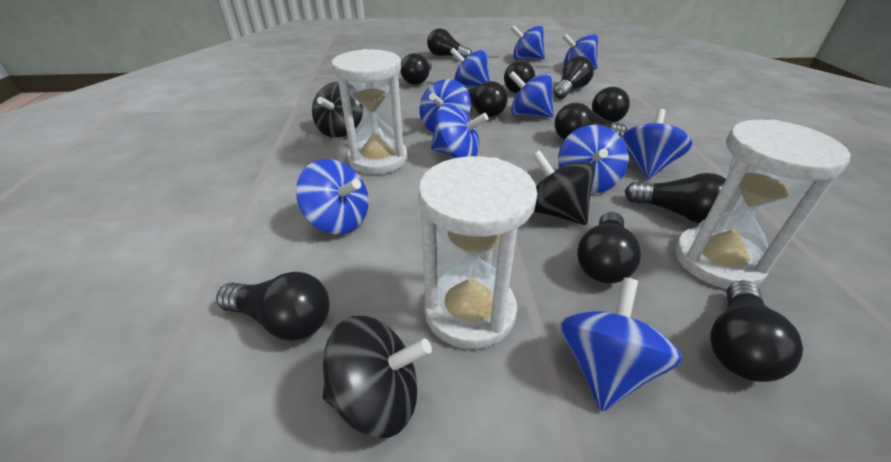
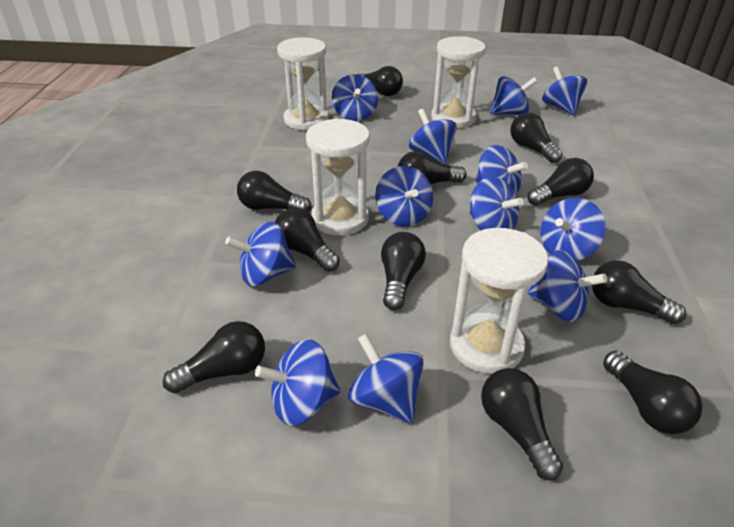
black spinning top: 3 -> 0
blue spinning top: 10 -> 12
white hourglass: 3 -> 4

